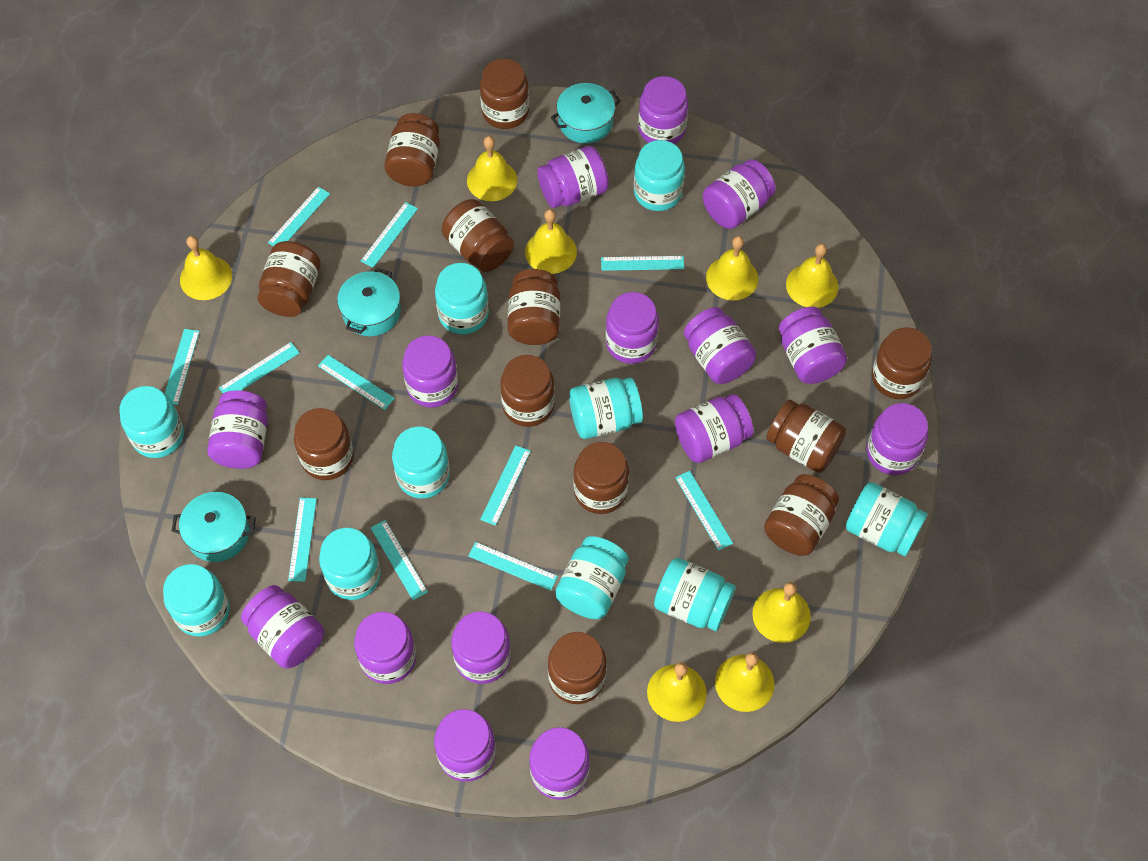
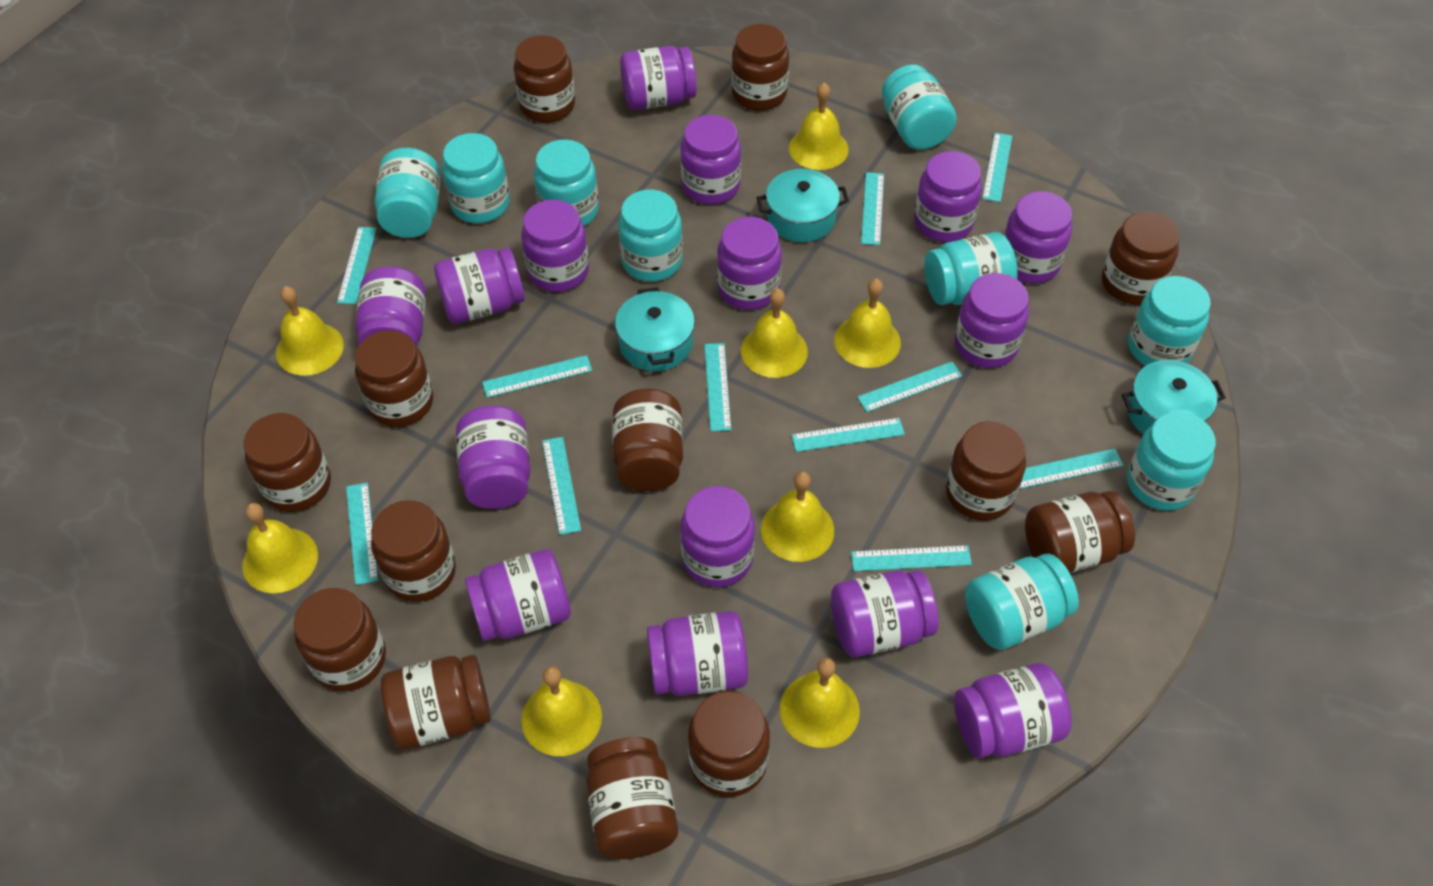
brown jar: 12 -> 13
turquoise jar: 10 -> 9

